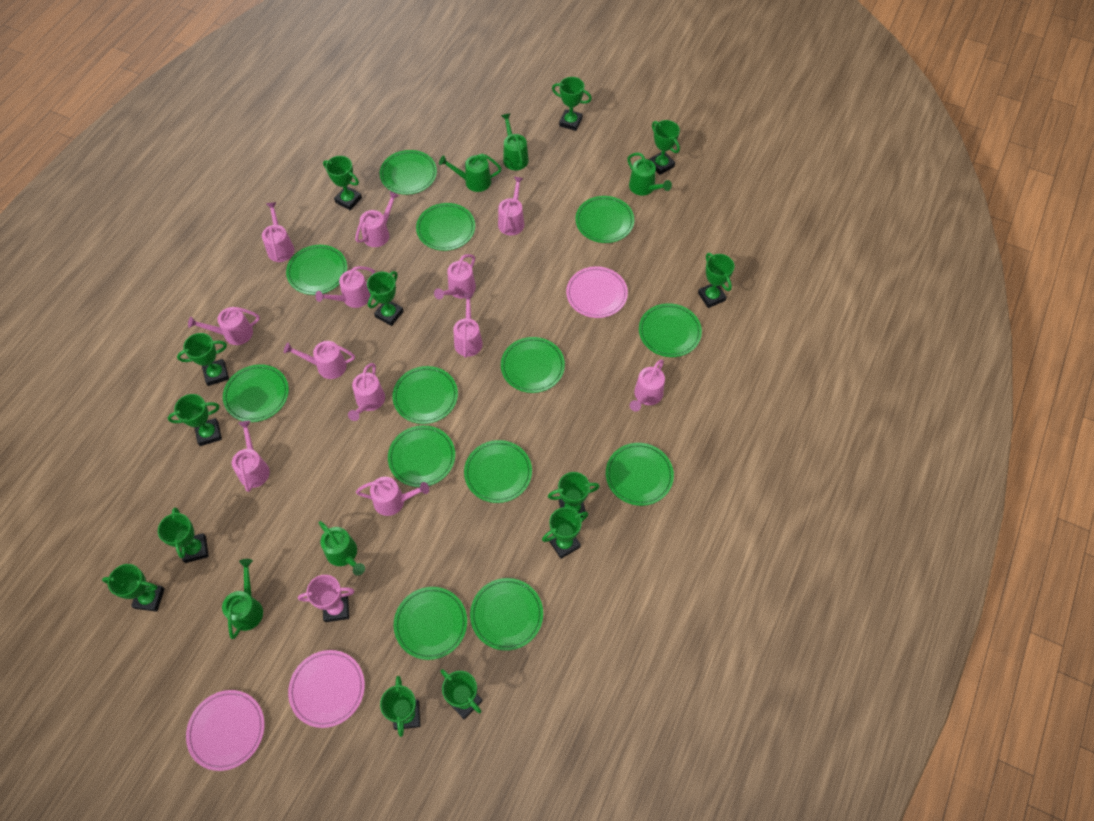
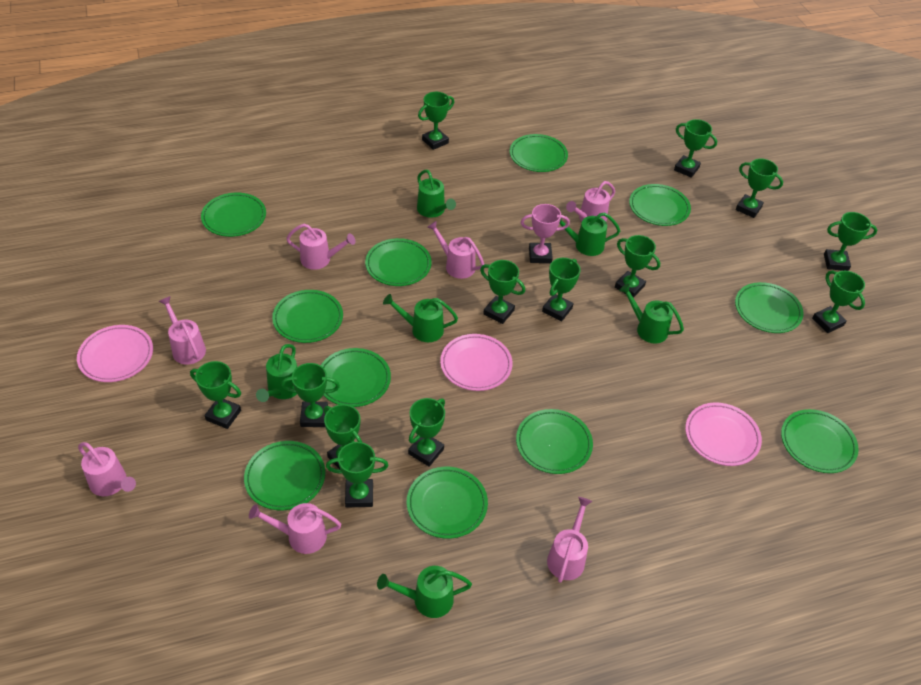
green plate: 13 -> 11
green watering can: 5 -> 6
pink watering can: 12 -> 7

